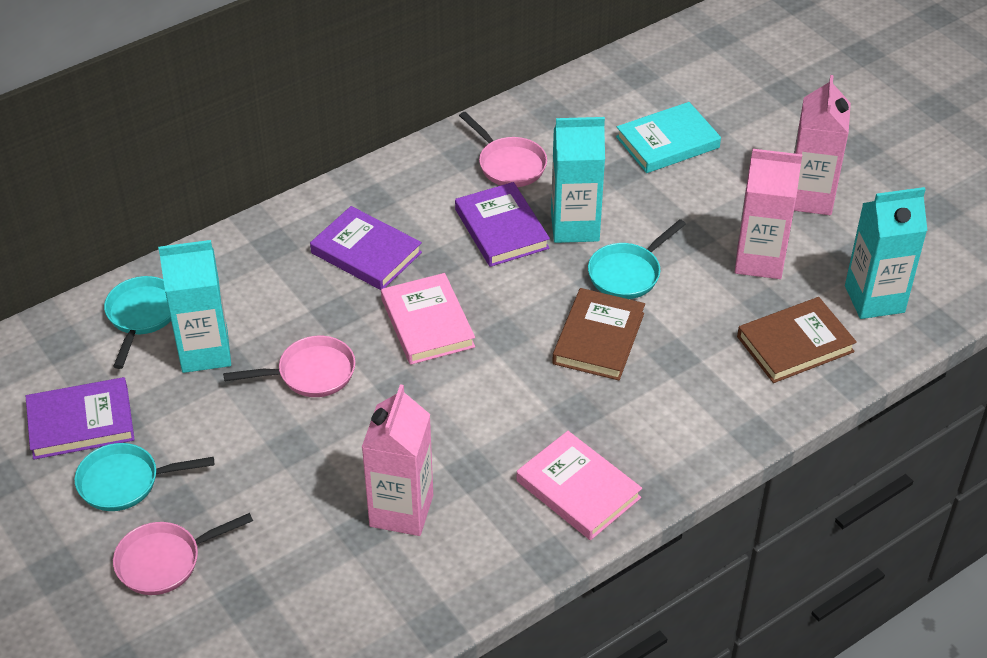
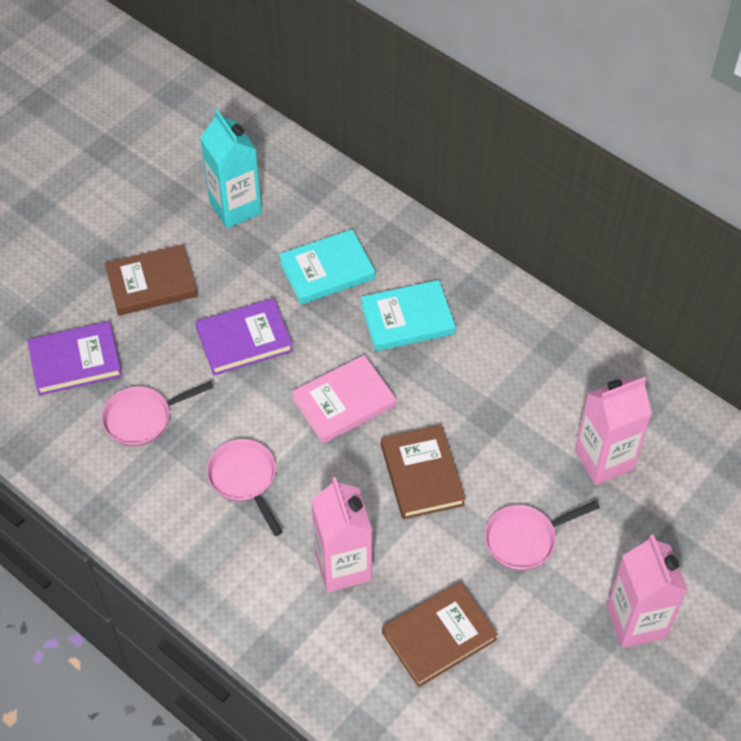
brown book: 2 -> 3
pink book: 2 -> 1
purple book: 3 -> 2
turquoise book: 1 -> 2
turquoise carton: 3 -> 1
turquoise pan: 3 -> 0

